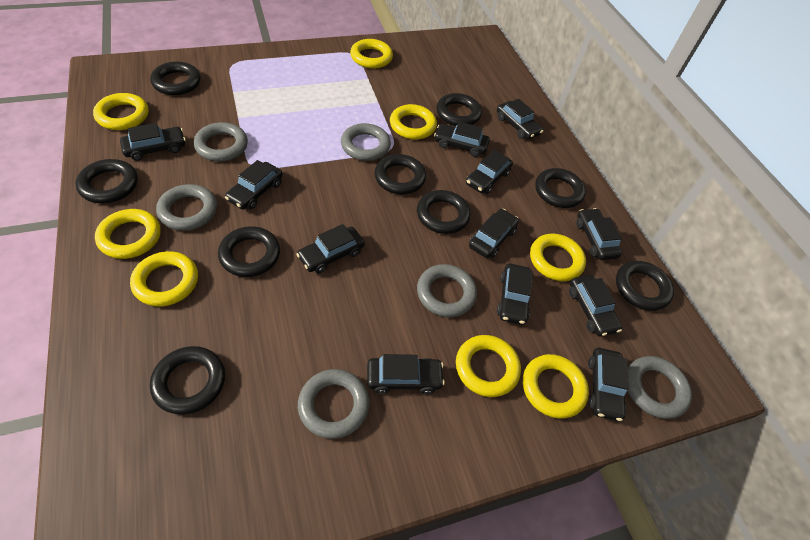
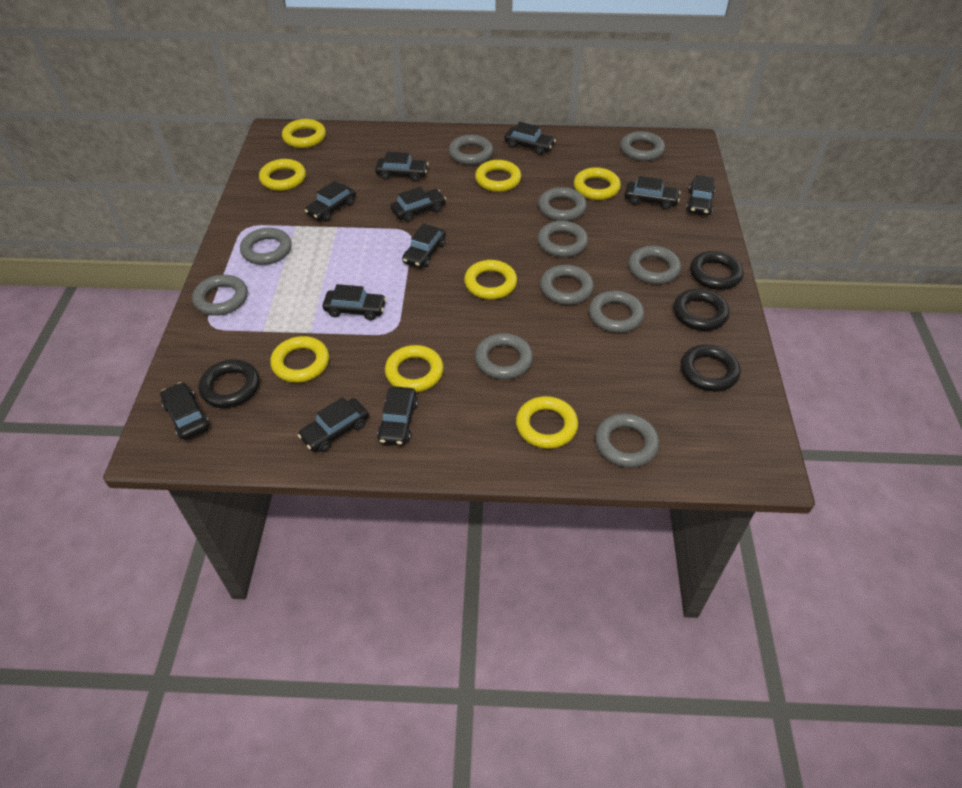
black car: 12 -> 11
black ring: 9 -> 4
grey ring: 6 -> 11

